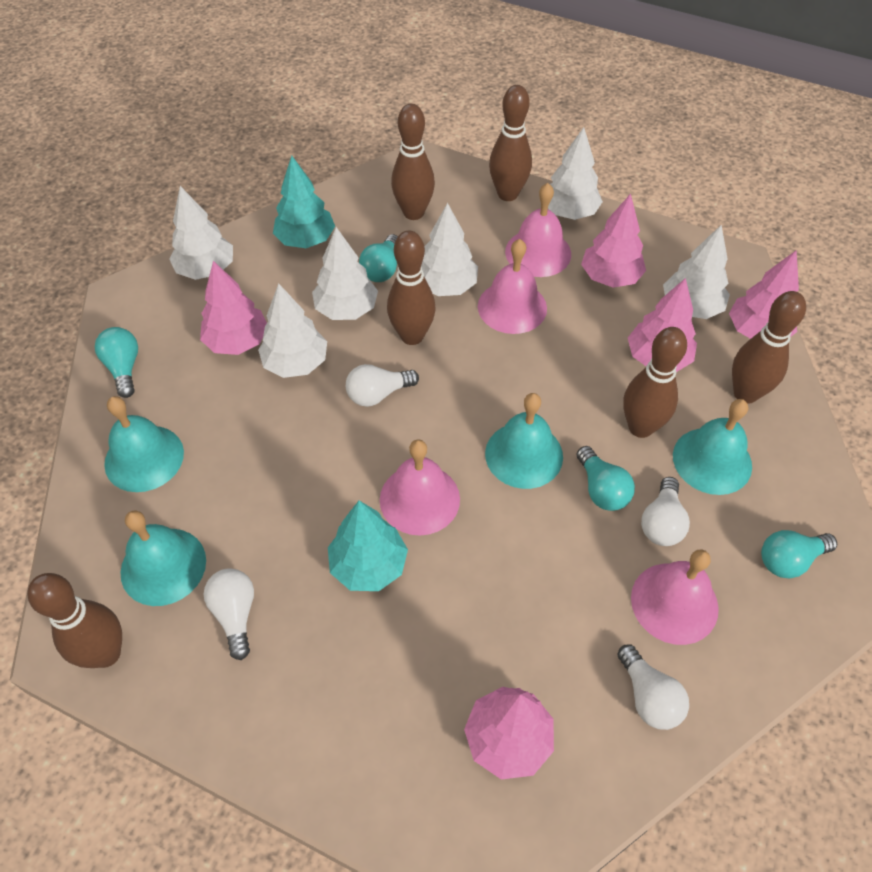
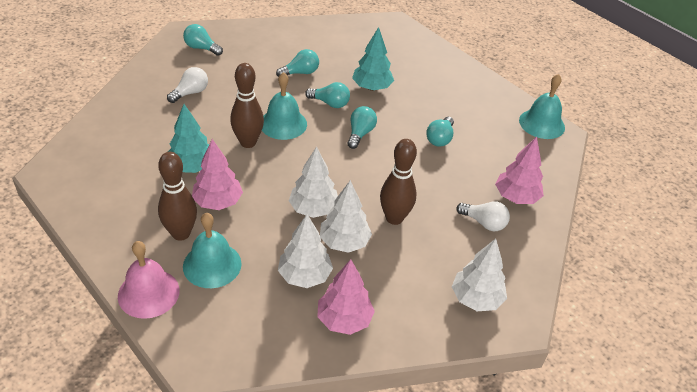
brown bowling pin: 6 -> 3
pink bell: 4 -> 1
pink tree: 5 -> 3
turquoise bell: 4 -> 3
turquoise light bulb: 4 -> 5
white light bulb: 4 -> 2
white tree: 6 -> 4

